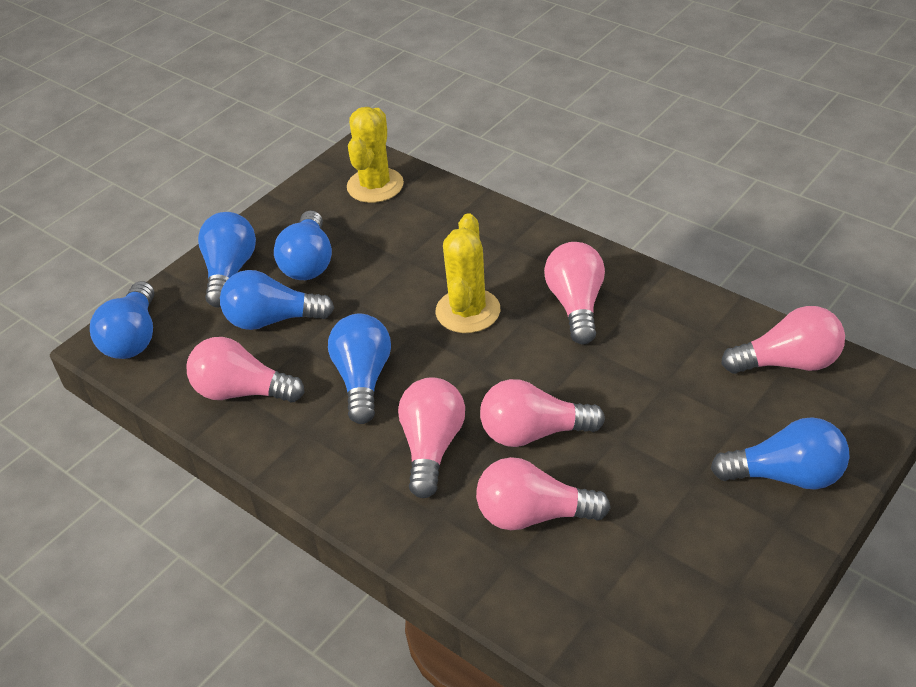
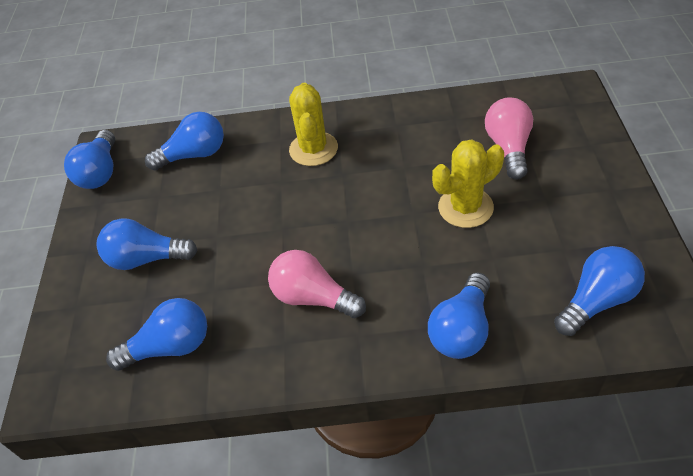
pink light bulb: 6 -> 2

